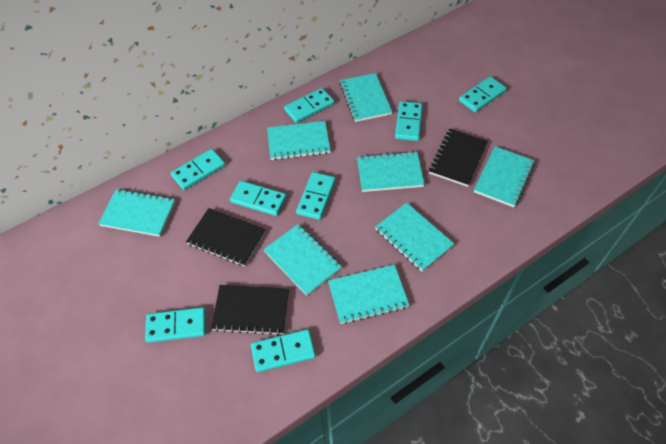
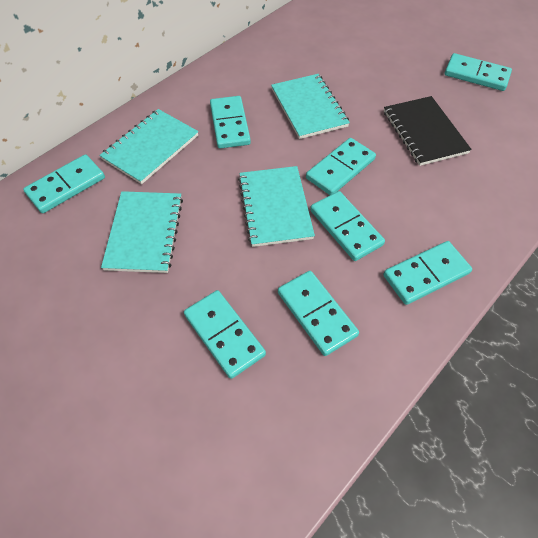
black notebook: 3 -> 1
turquoise notebook: 8 -> 4

